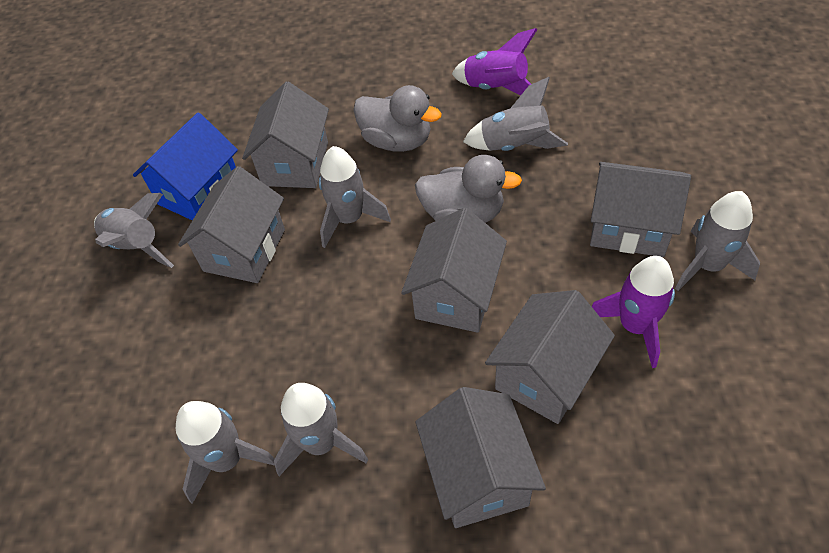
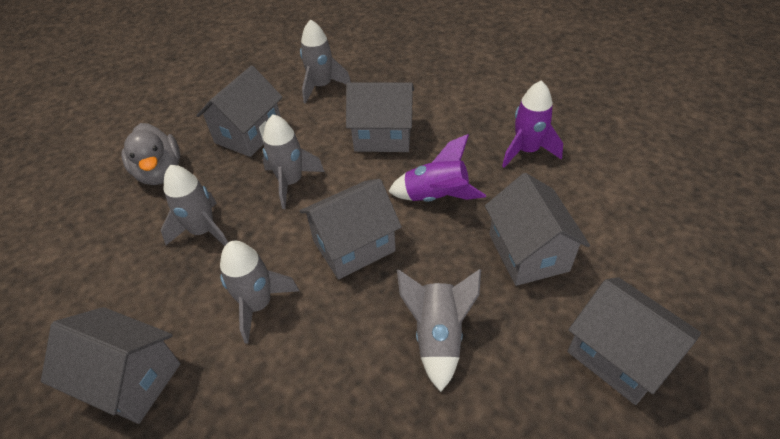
blue house: 1 -> 0
grey duck: 2 -> 1
grey rocket: 6 -> 5

